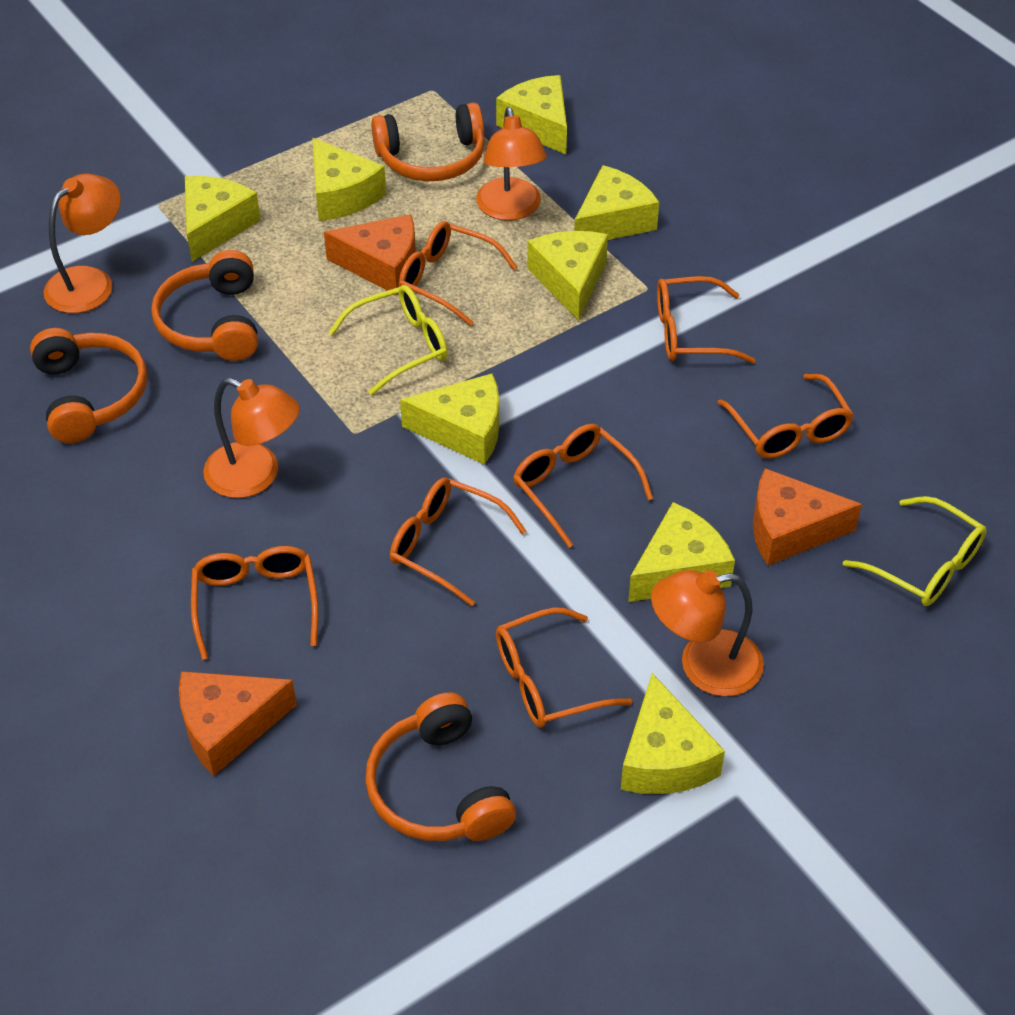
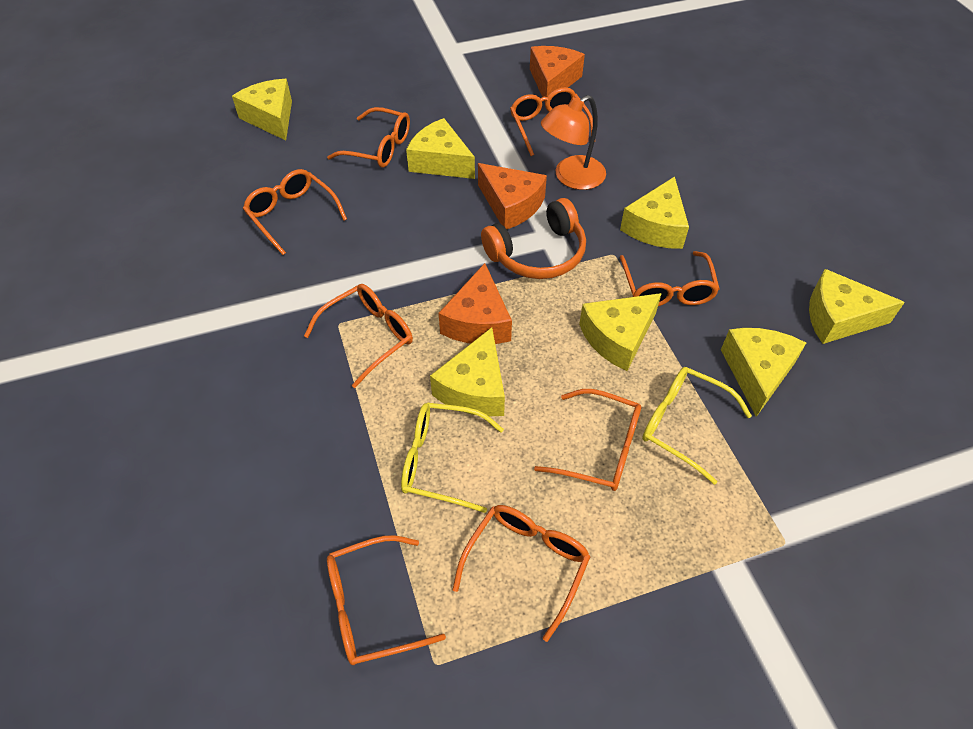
orange glasses: 7 -> 8
orange headphones: 4 -> 1
orange lamp: 4 -> 1
yellow cheese: 8 -> 7

